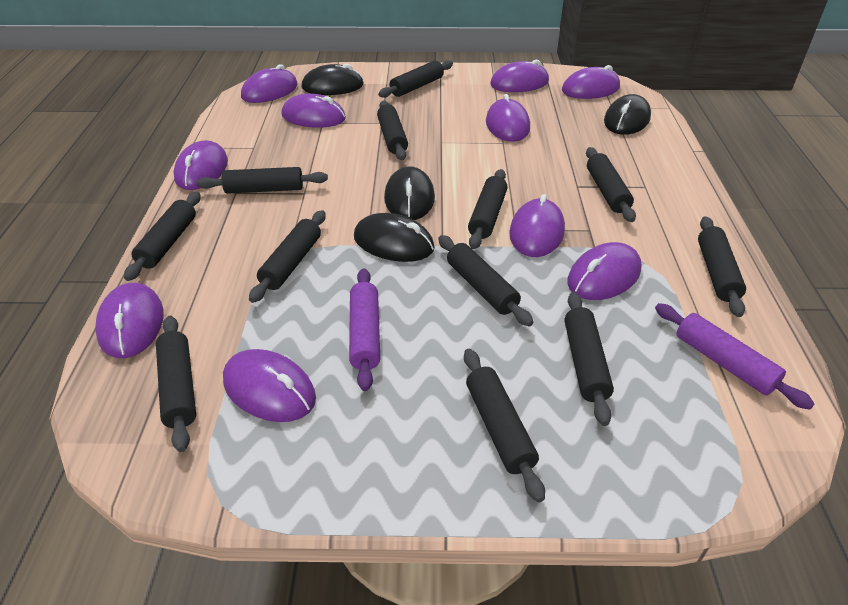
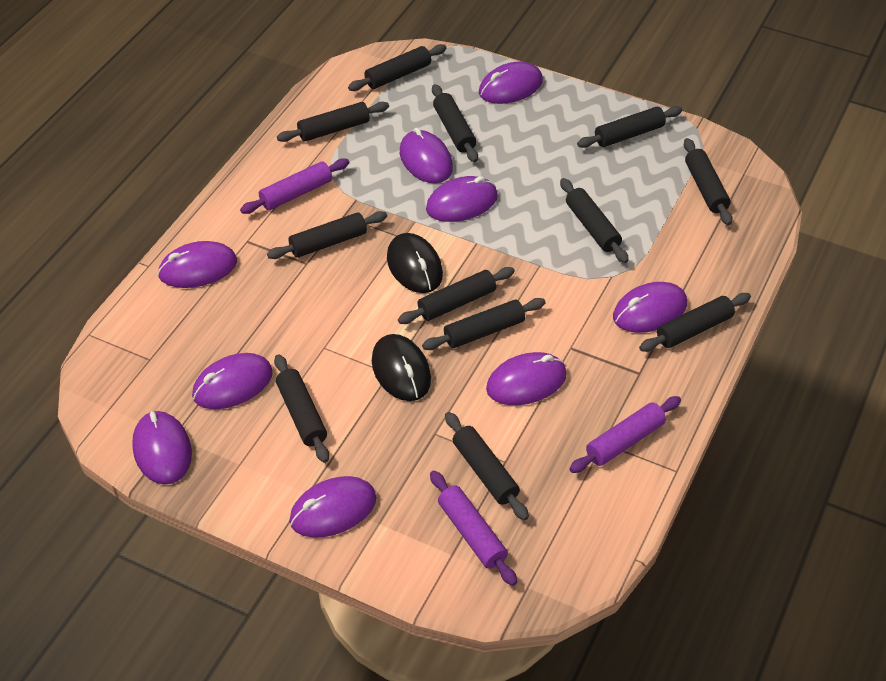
black mouse: 4 -> 2
purple mouse: 10 -> 9
purple rolling pin: 2 -> 3

